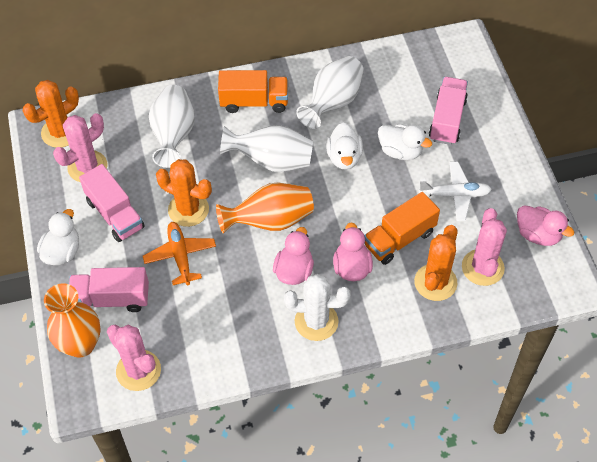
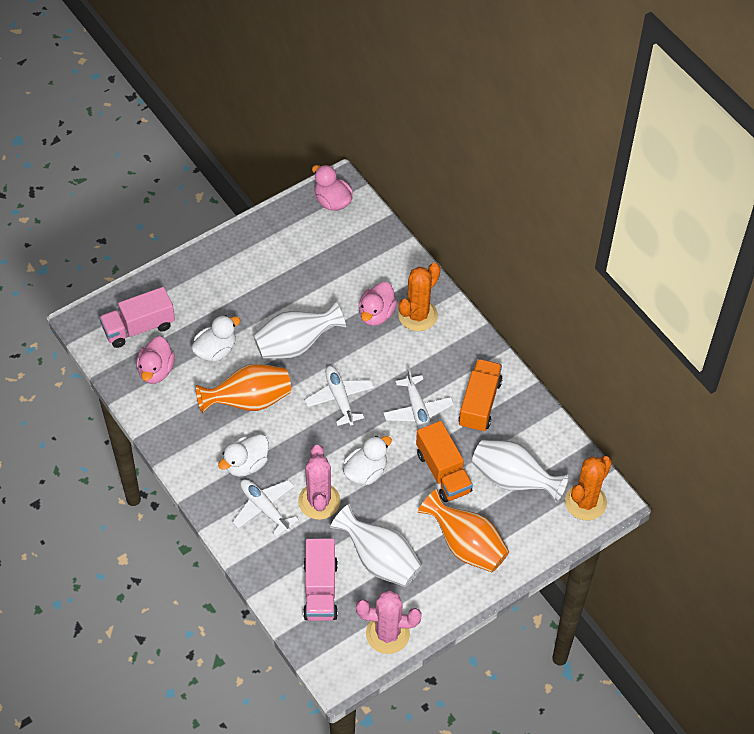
orange cactus: 3 -> 2
orange plane: 1 -> 0
pink cactus: 3 -> 2
pink truck: 3 -> 2
white cactus: 1 -> 0
white plane: 1 -> 3

